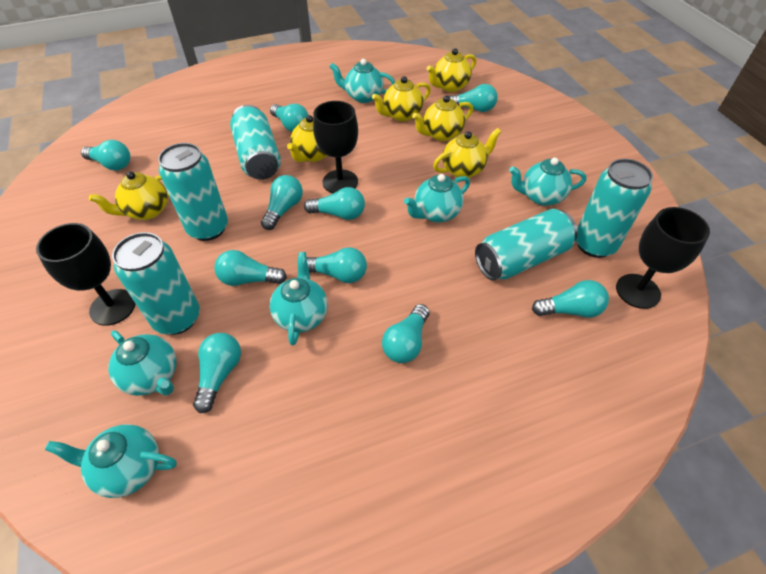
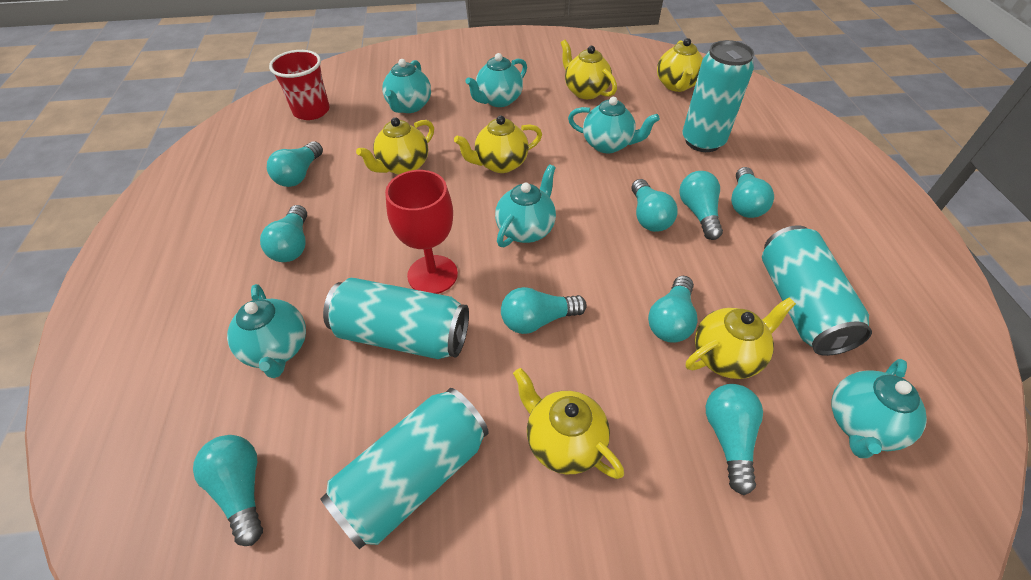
black goblet: 3 -> 0
red cup: 0 -> 1
red goblet: 0 -> 1
turquoise can: 5 -> 4
turquoise light bulb: 10 -> 9

